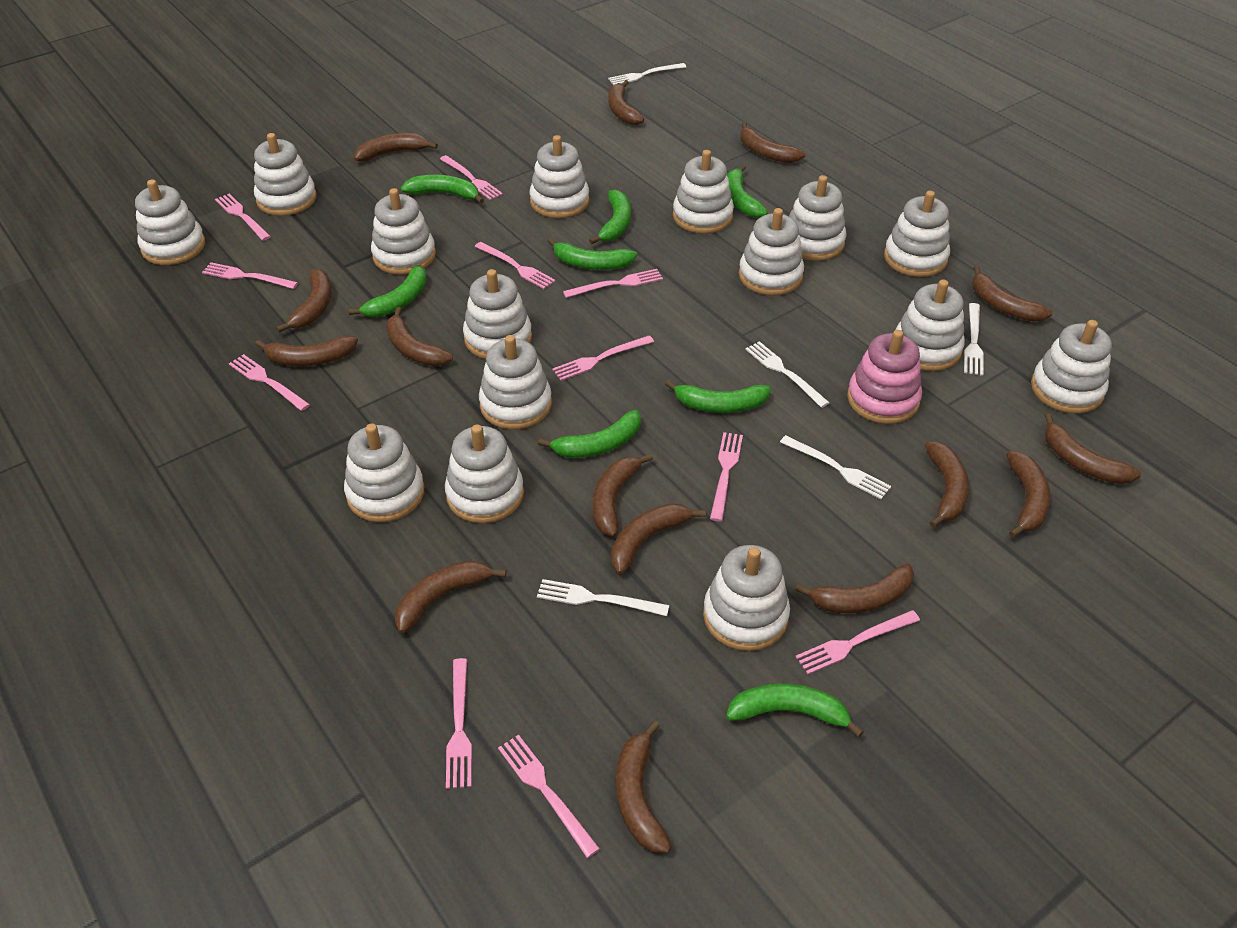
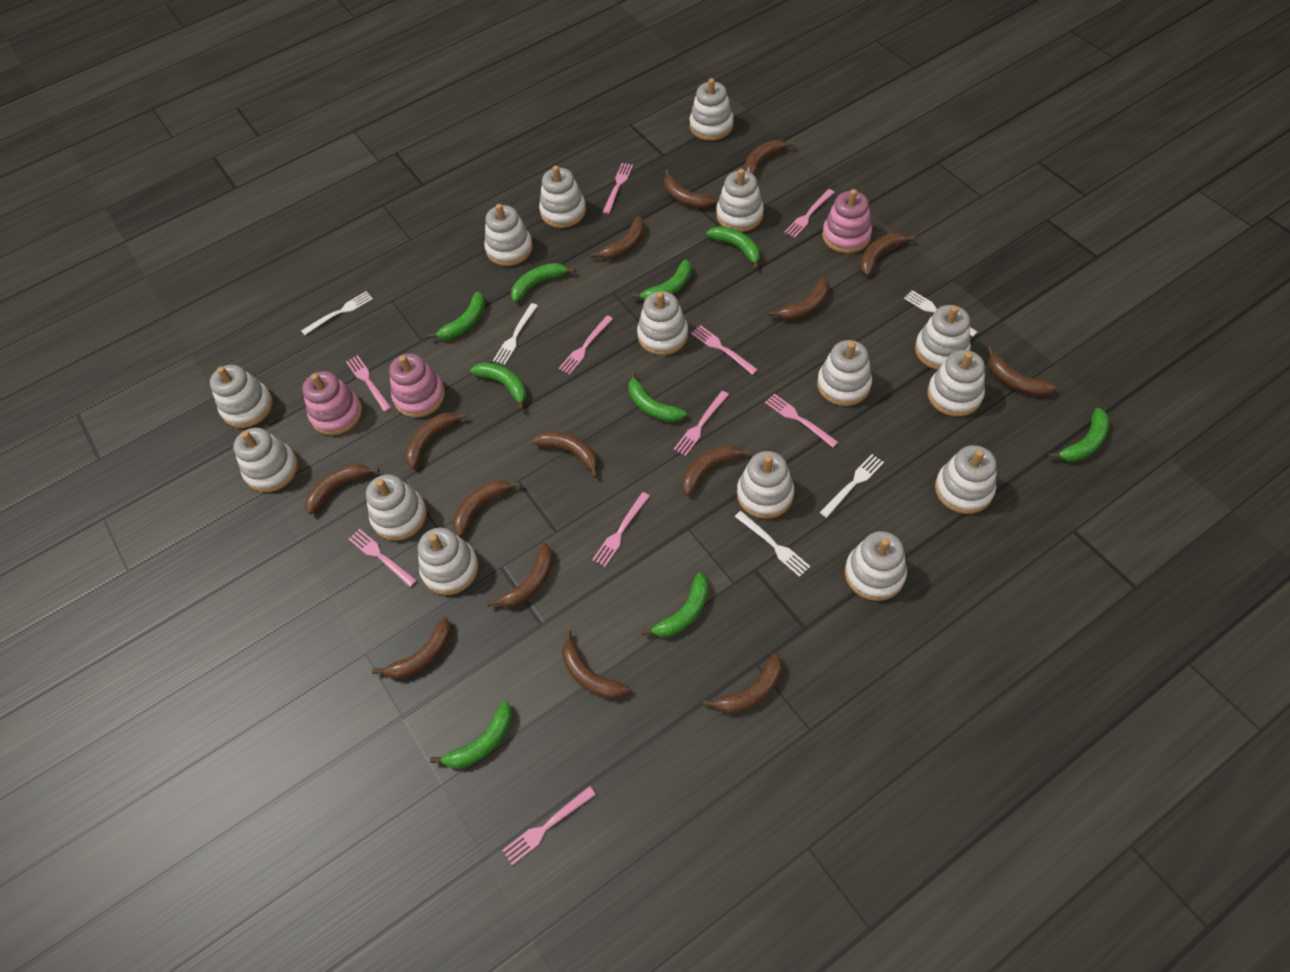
green banana: 8 -> 9
pink fork: 11 -> 10
pink stacking toy: 1 -> 3

